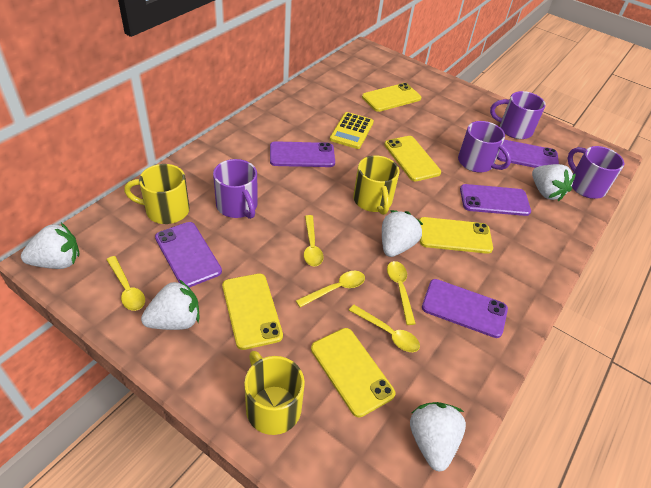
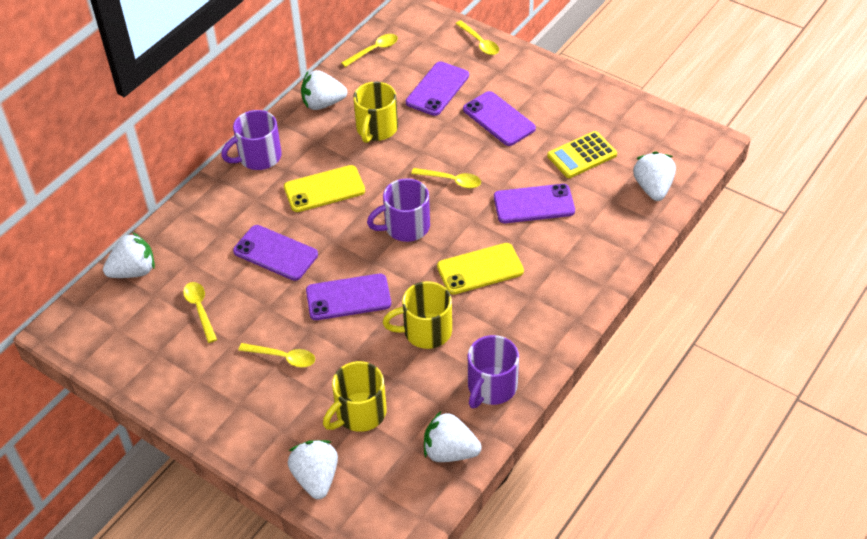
purple mug: 4 -> 3
yellow phone: 5 -> 2

